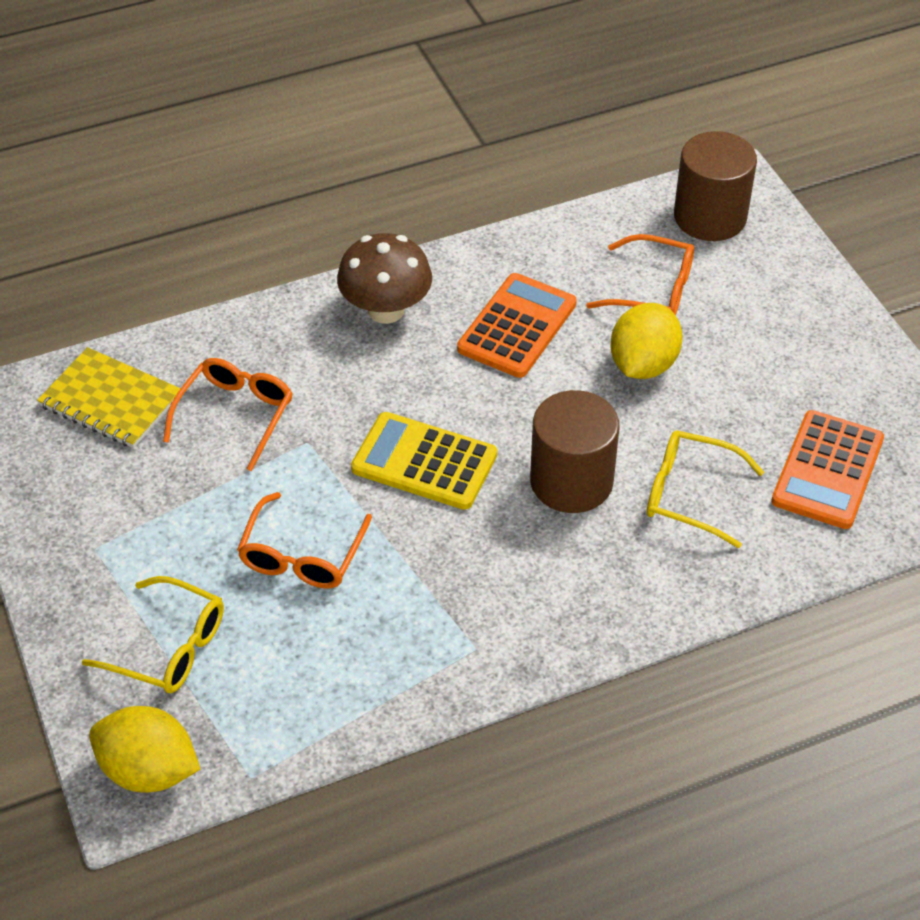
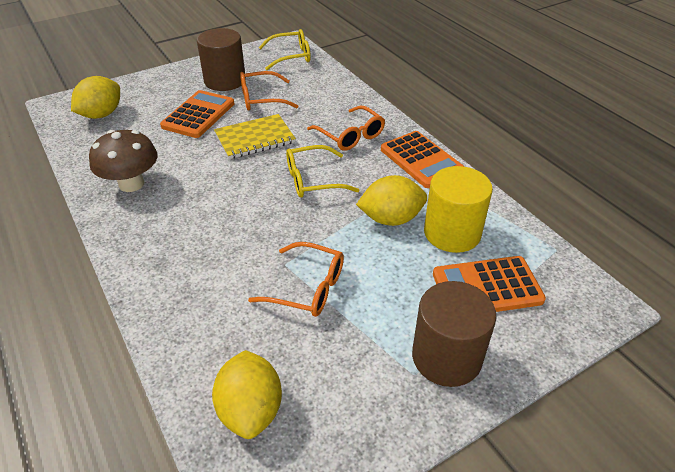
orange calculator: 2 -> 3
yellow calculator: 1 -> 0
yellow cylinder: 0 -> 1
yellow lemon: 2 -> 3

